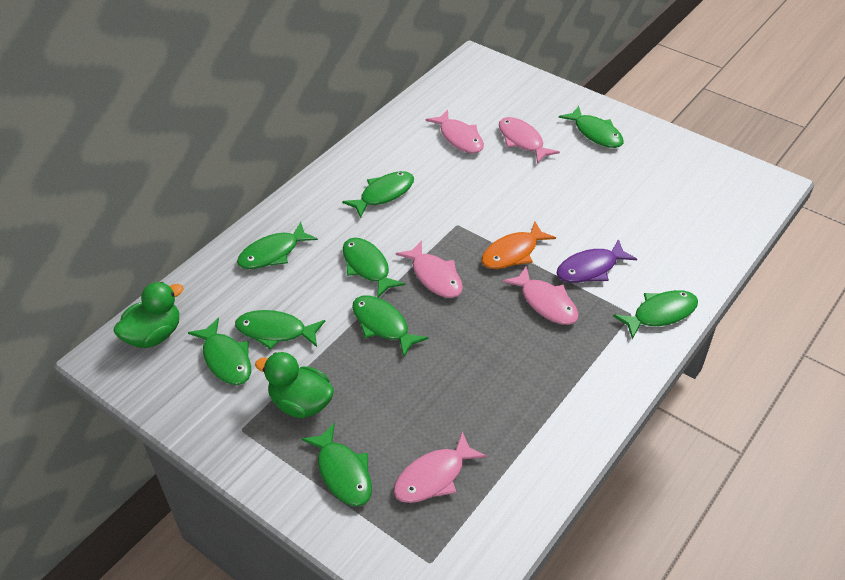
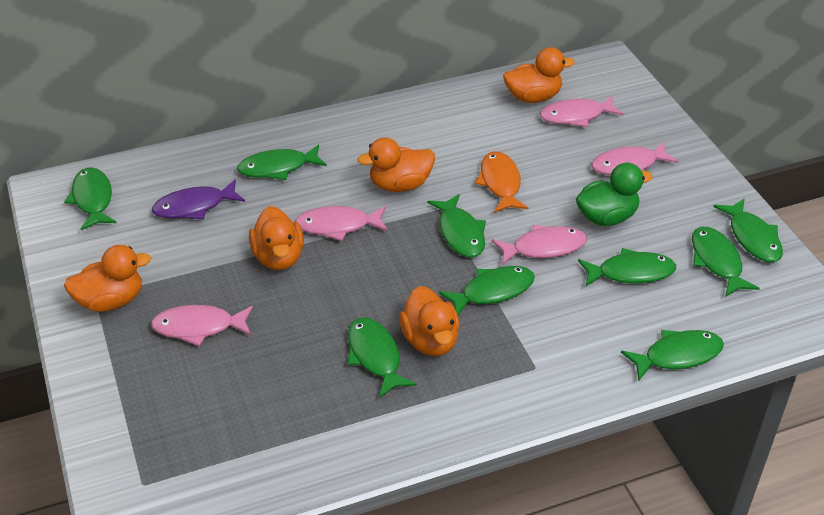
green duck: 2 -> 1
orange duck: 0 -> 5

